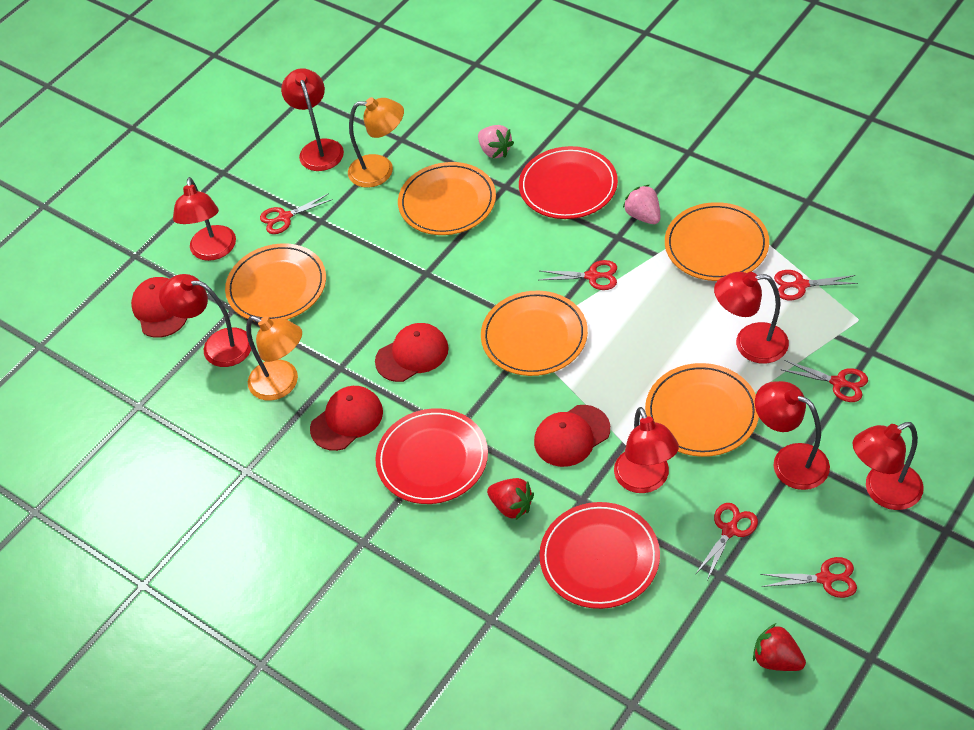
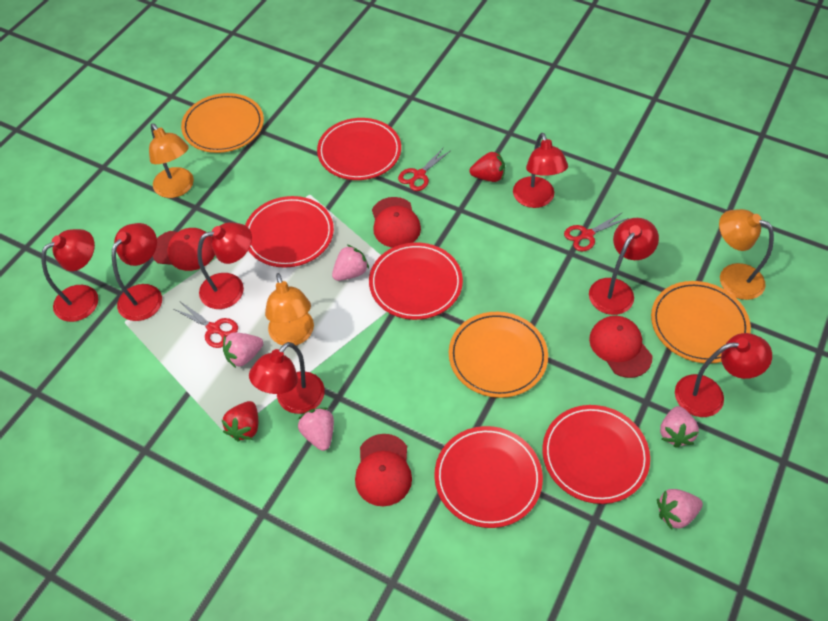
orange lamp: 2 -> 3
orange plate: 5 -> 3
pink strawberry: 2 -> 5
red plate: 3 -> 5
red scissors: 6 -> 3

